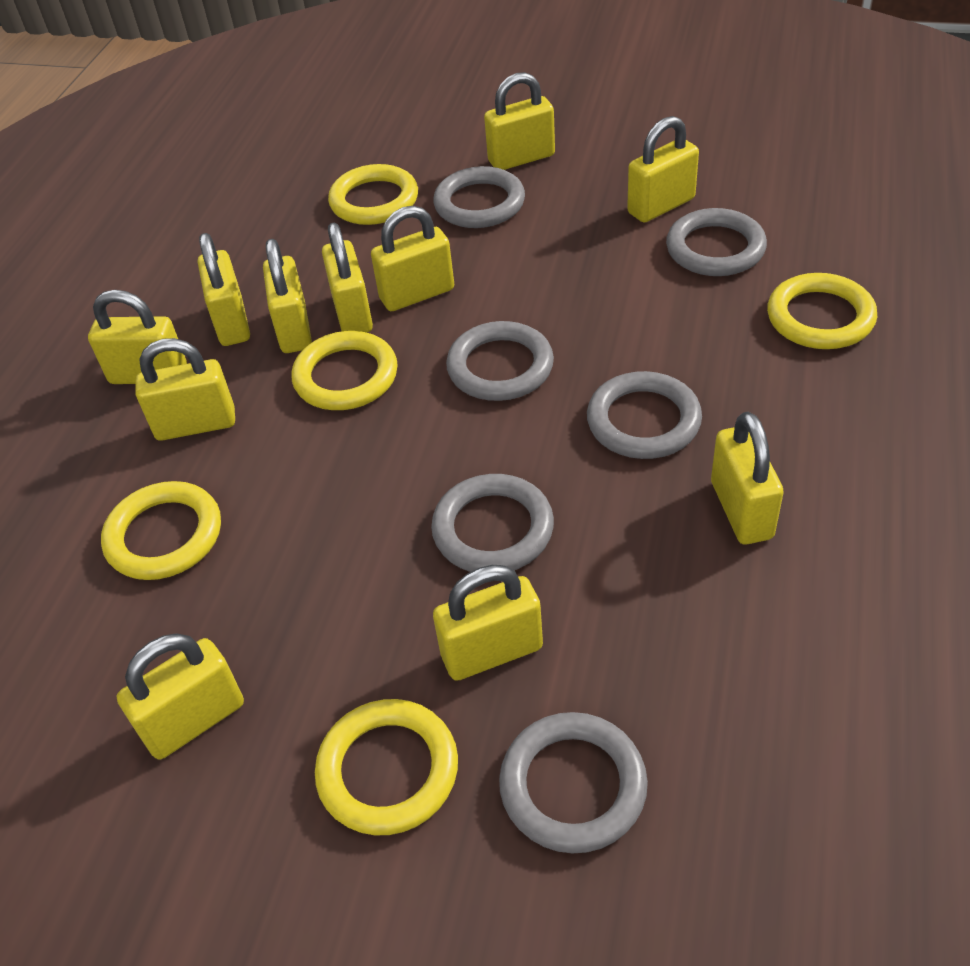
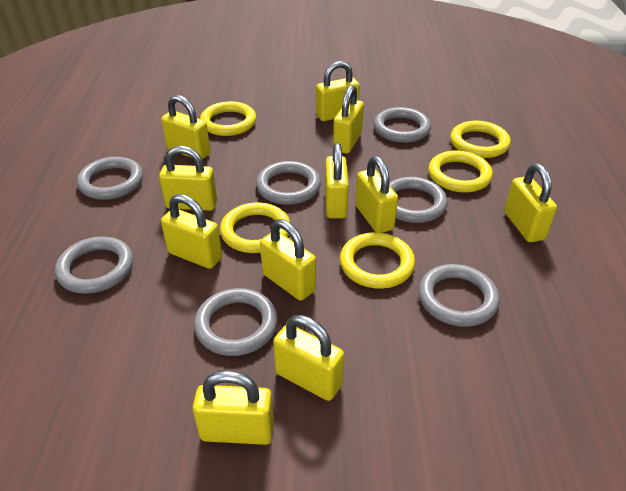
grey ring: 6 -> 7

